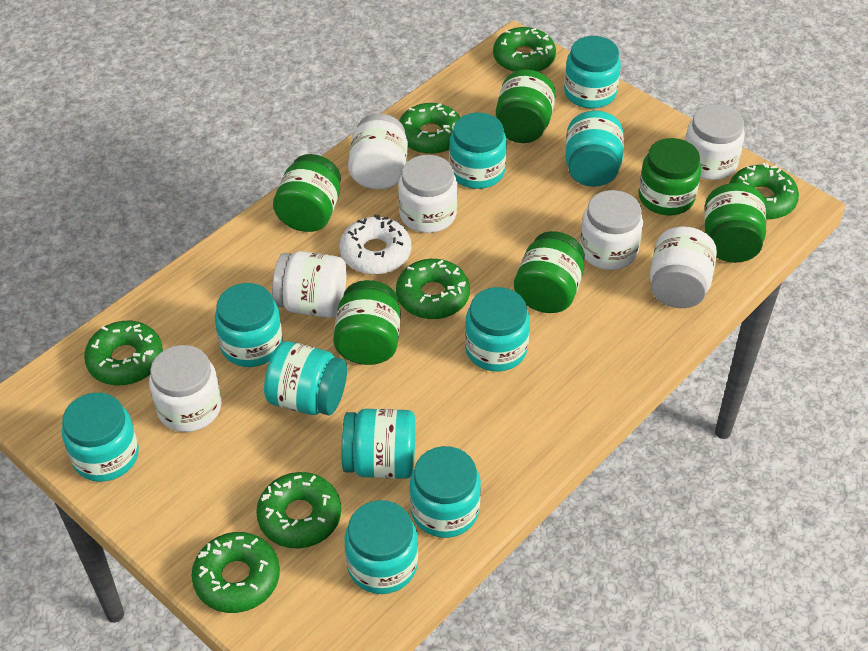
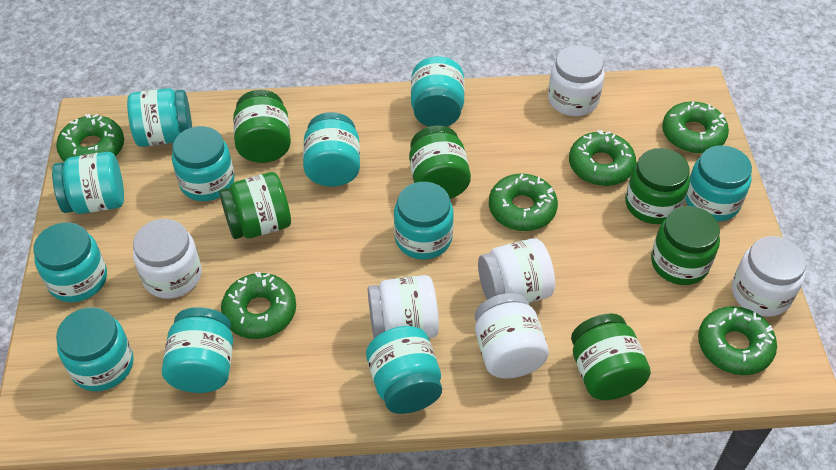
green donut: 7 -> 6
turquoise jar: 10 -> 11
white donut: 1 -> 0
white jar: 7 -> 6

